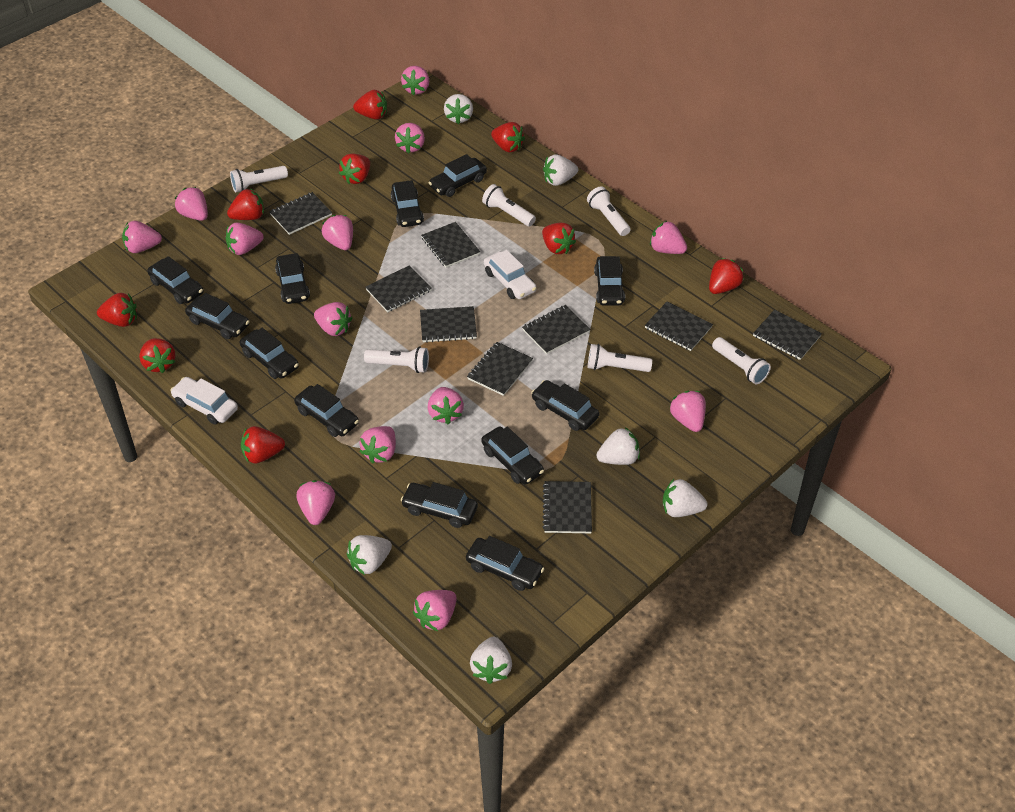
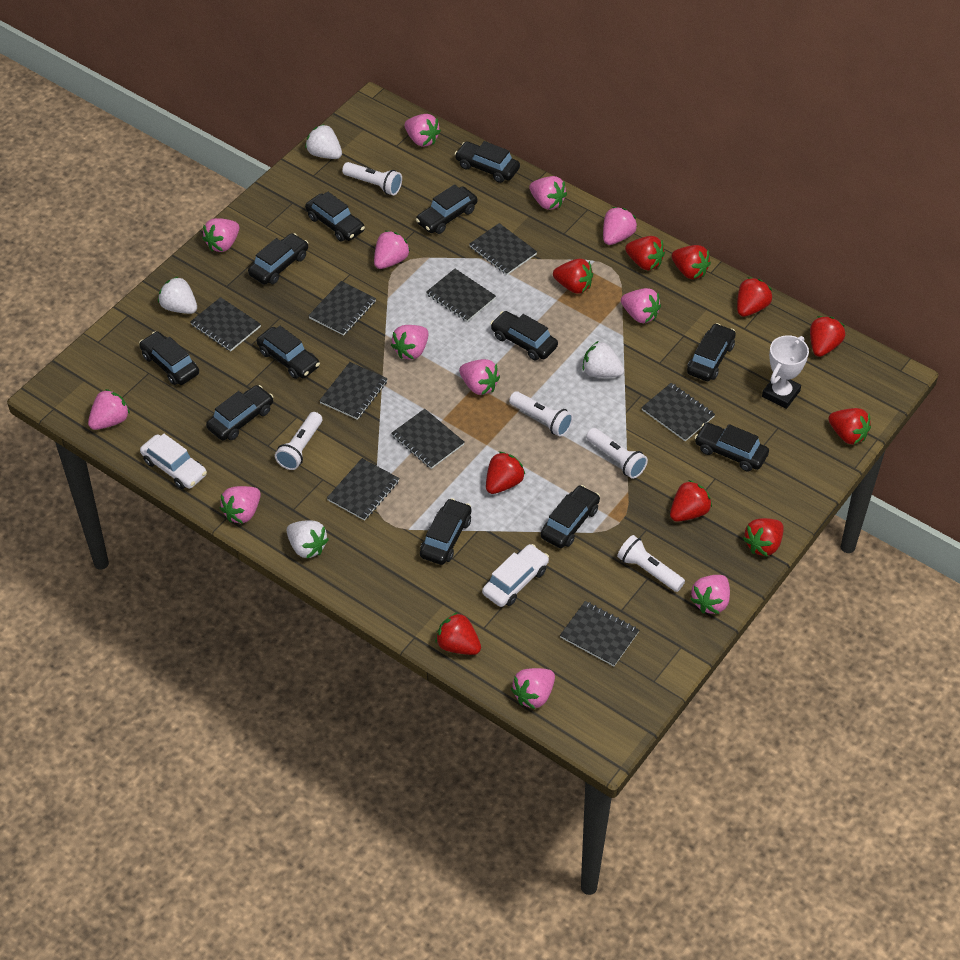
pink strawberry: 13 -> 12
red strawberry: 9 -> 10
white flashlight: 6 -> 5
white strawberry: 6 -> 4
white trophy: 0 -> 1

